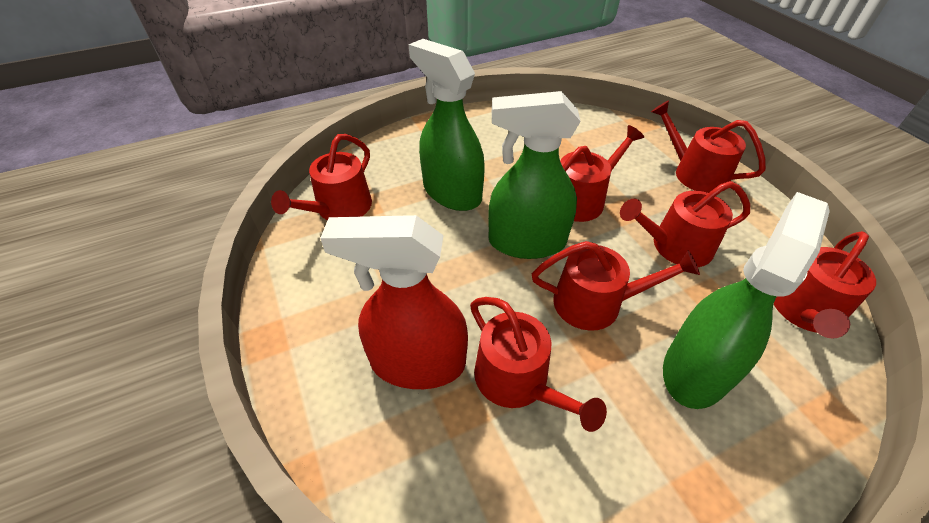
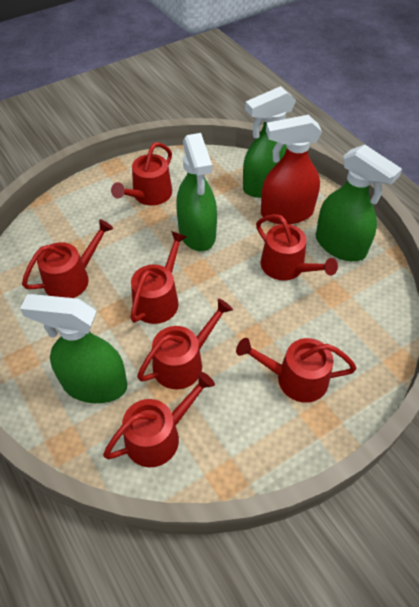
green spray bottle: 3 -> 4

